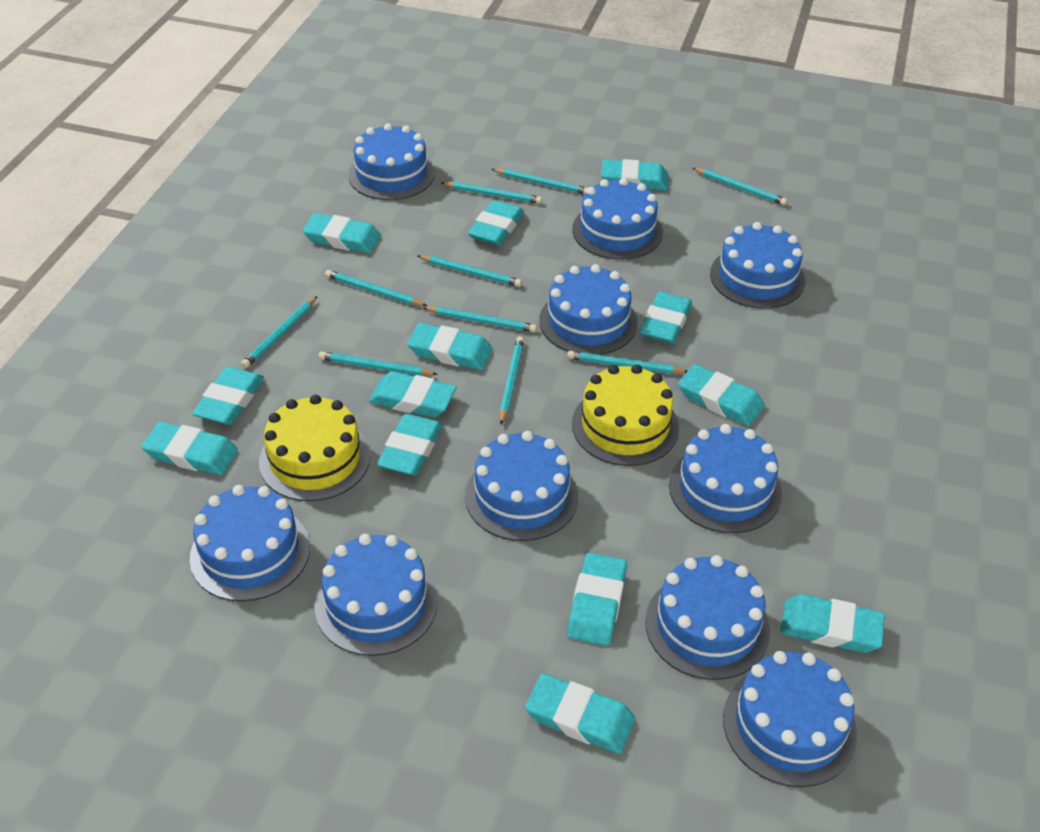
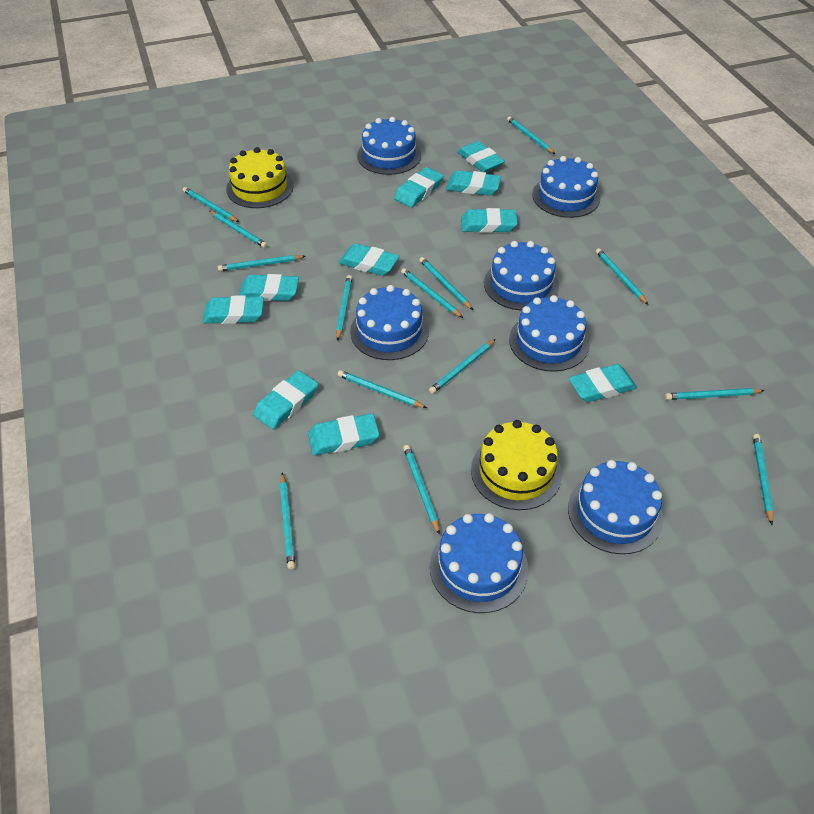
blue cake: 10 -> 7
turquoise eraser: 13 -> 10
turquoise pencil: 10 -> 14

